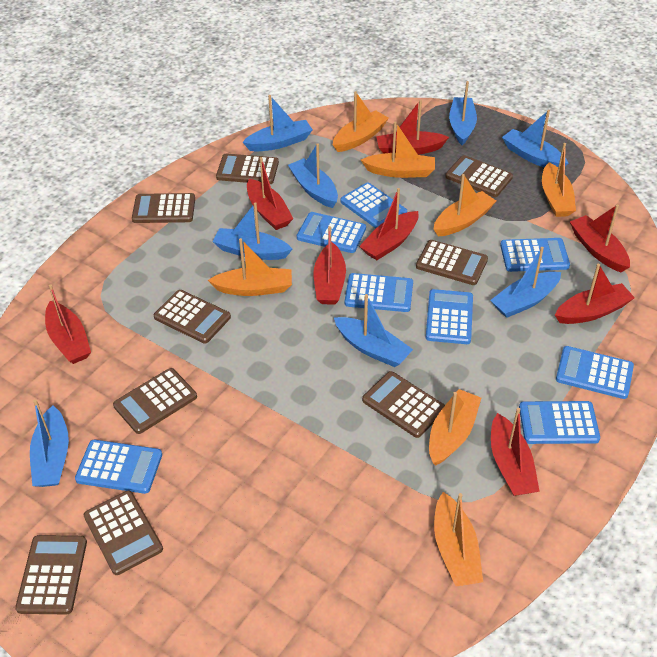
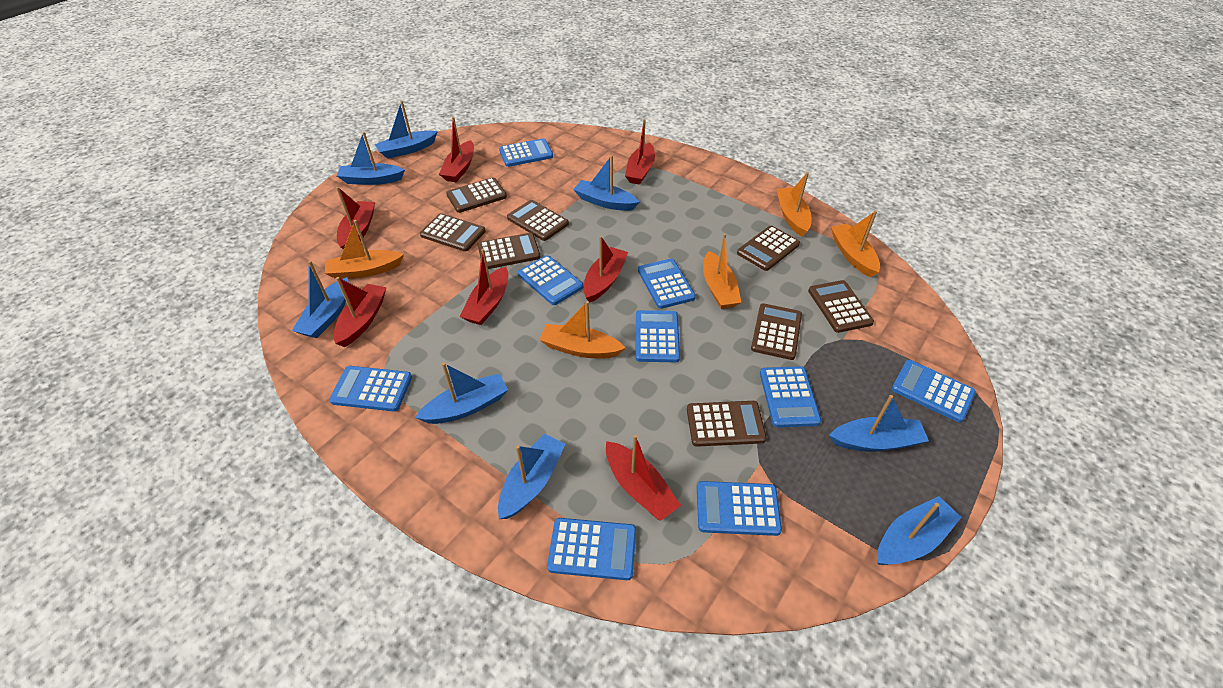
blue calculator: 8 -> 9
brown calculator: 9 -> 8
orange boat: 7 -> 5
red boat: 8 -> 7

